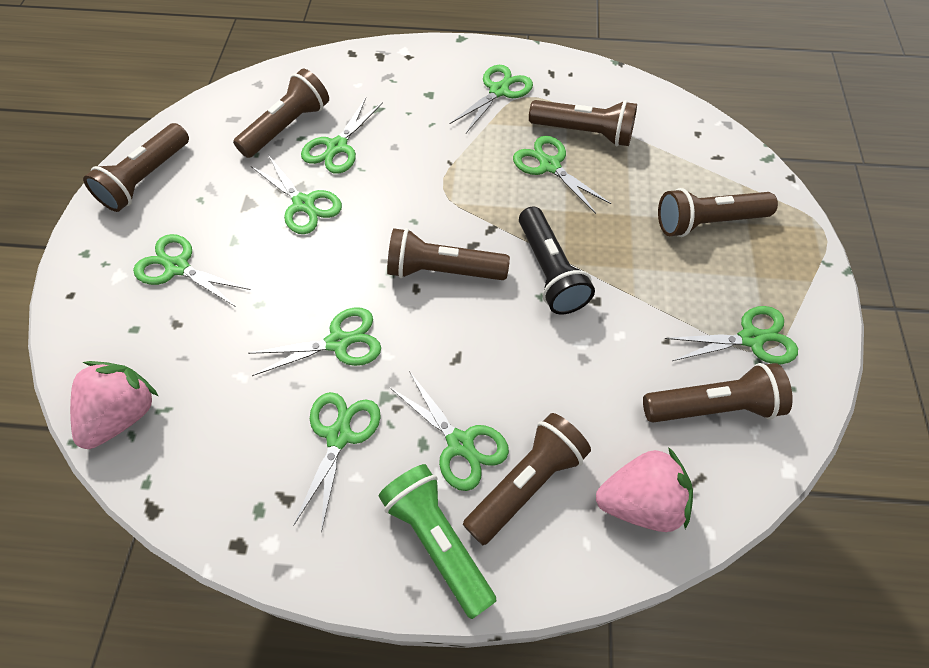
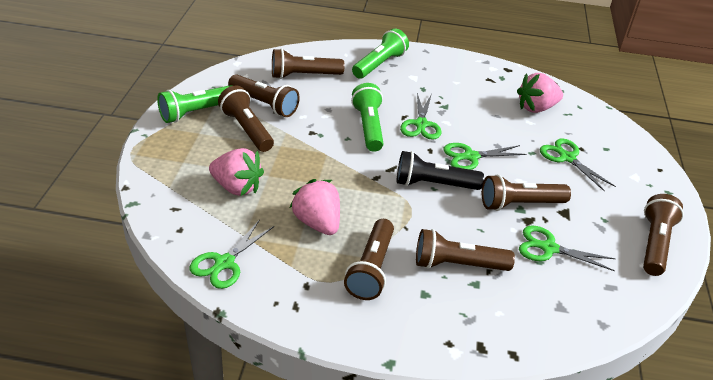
green flashlight: 1 -> 3
green scissors: 9 -> 5
pink strawberry: 2 -> 3

